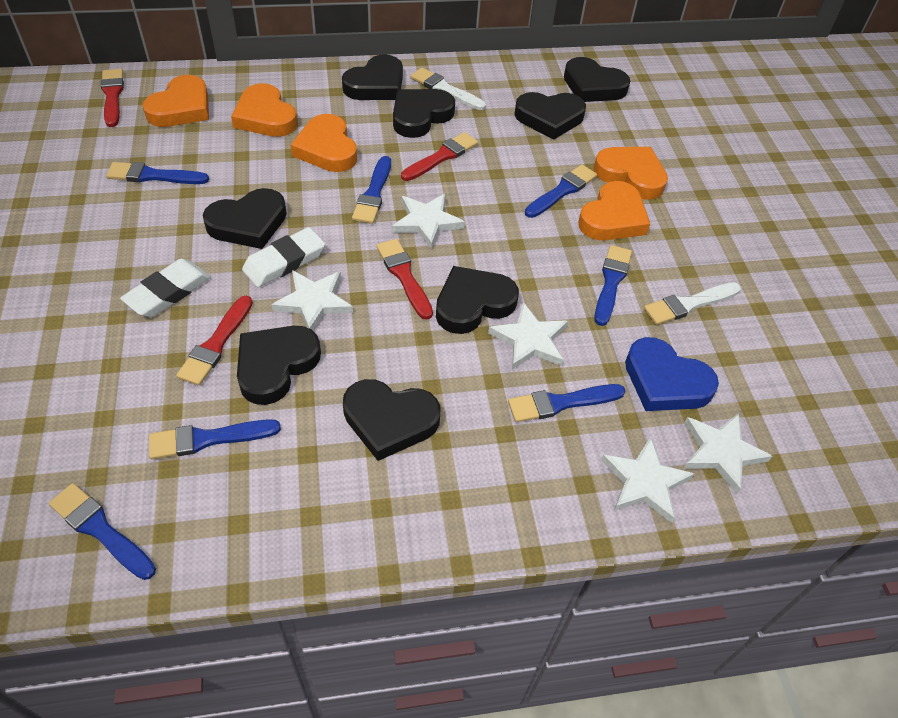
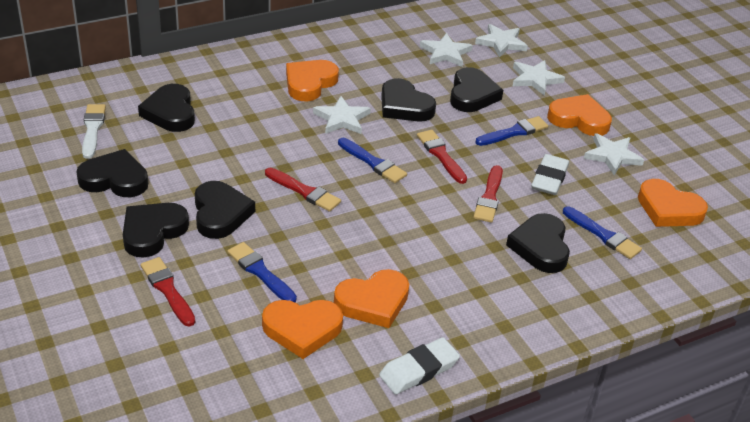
black heart: 8 -> 7
blue brush: 7 -> 4
blue heart: 1 -> 0
white brush: 2 -> 1

